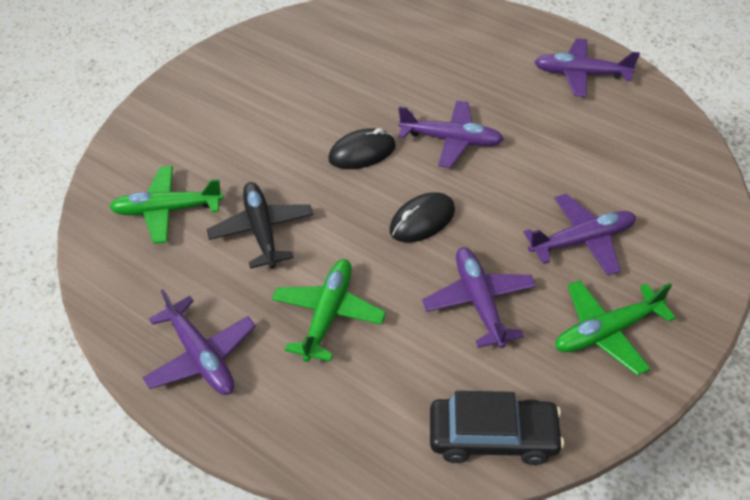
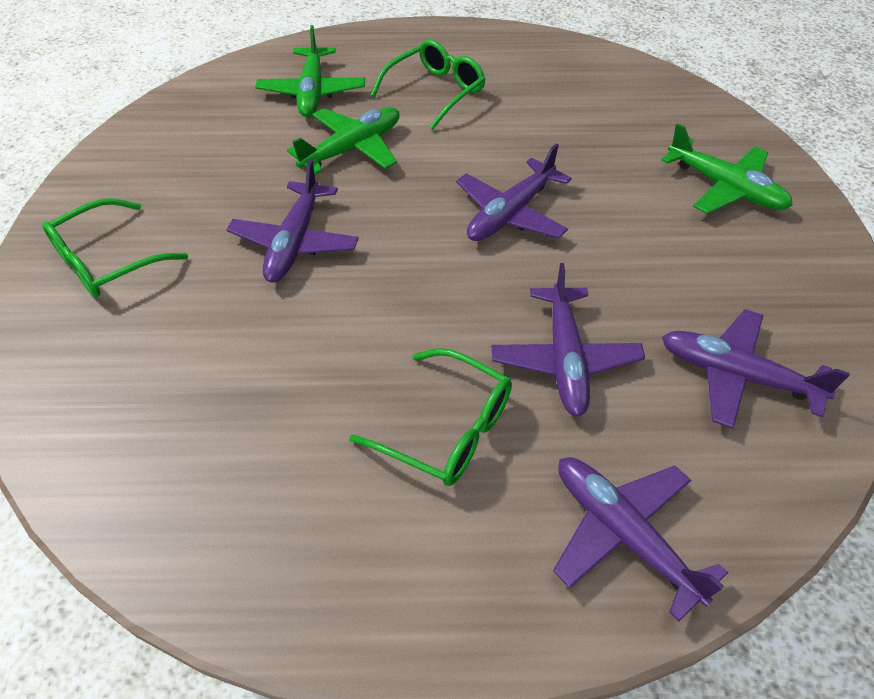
black car: 1 -> 0
black mouse: 2 -> 0
black plane: 1 -> 0
green glasses: 0 -> 3

